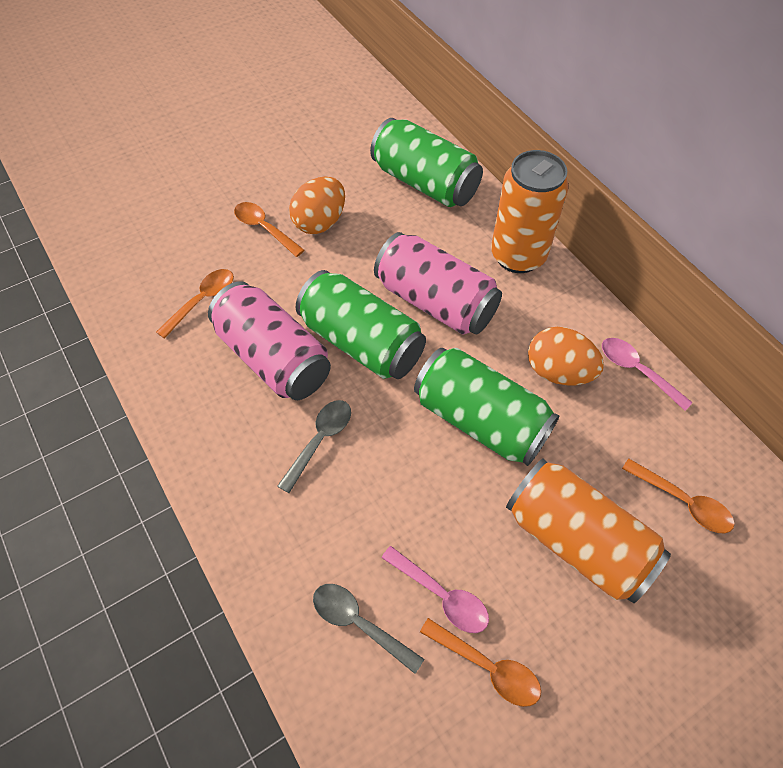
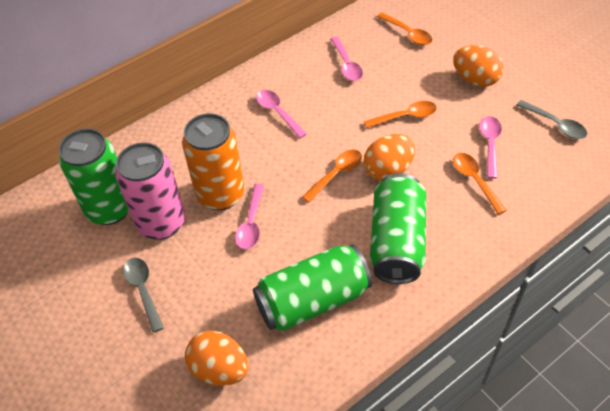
orange can: 2 -> 1
orange egg: 2 -> 3
pink can: 2 -> 1
pink spoon: 2 -> 4

